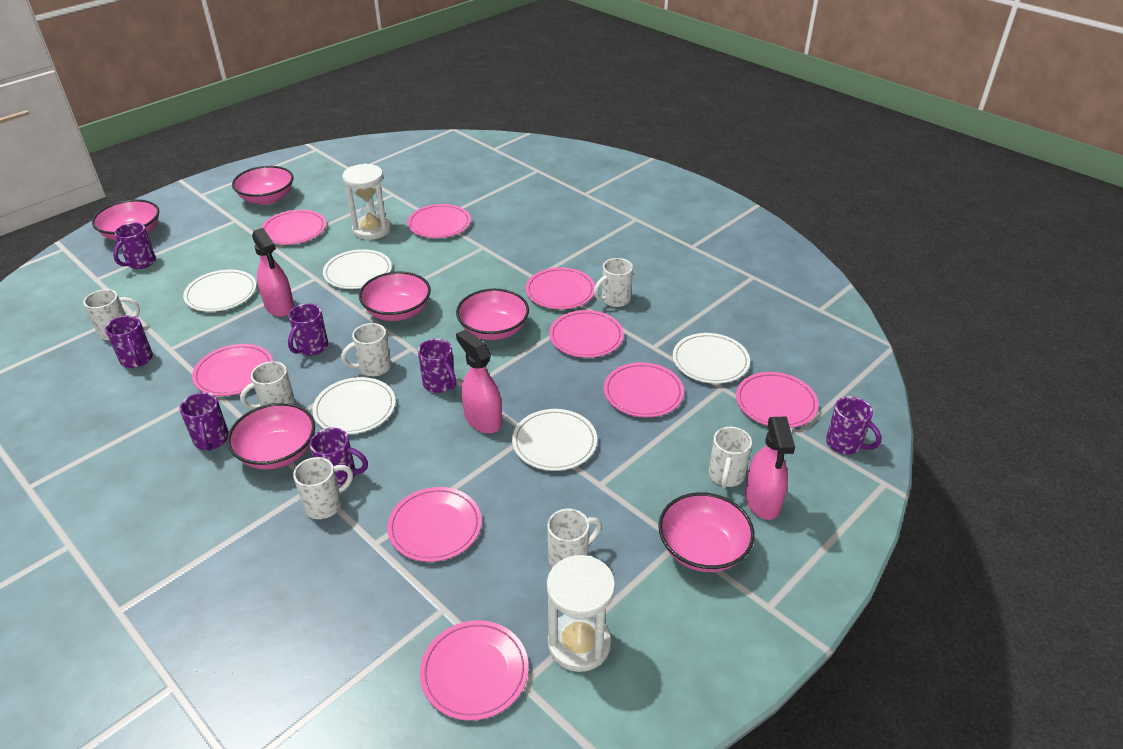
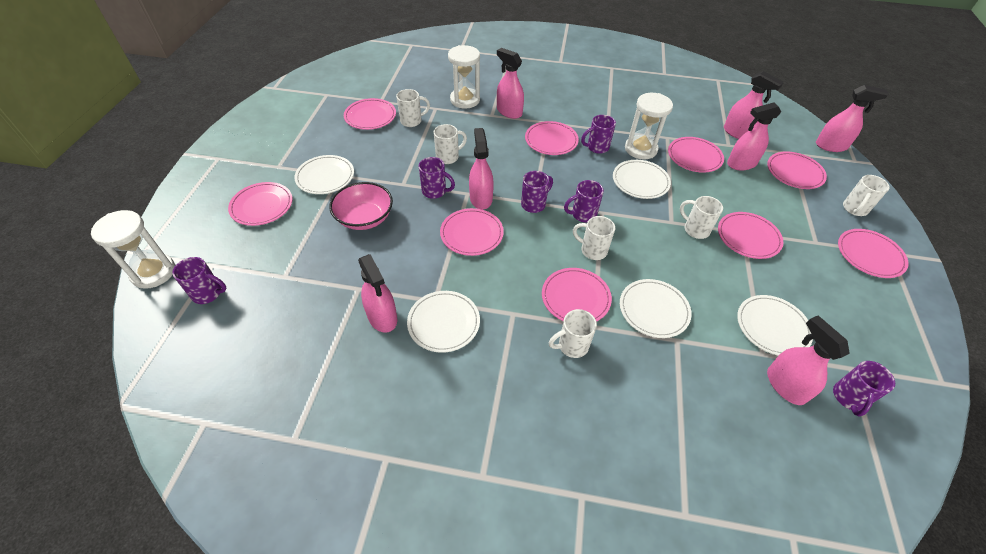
pink bowl: 6 -> 1
pink spray bottle: 3 -> 7
purple mug: 7 -> 6
white hourglass: 2 -> 3
white mug: 7 -> 6

